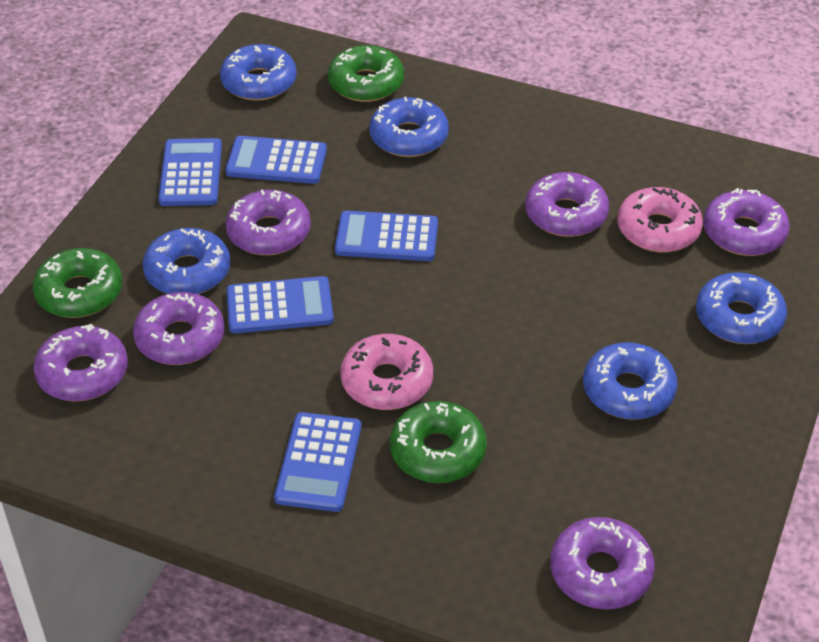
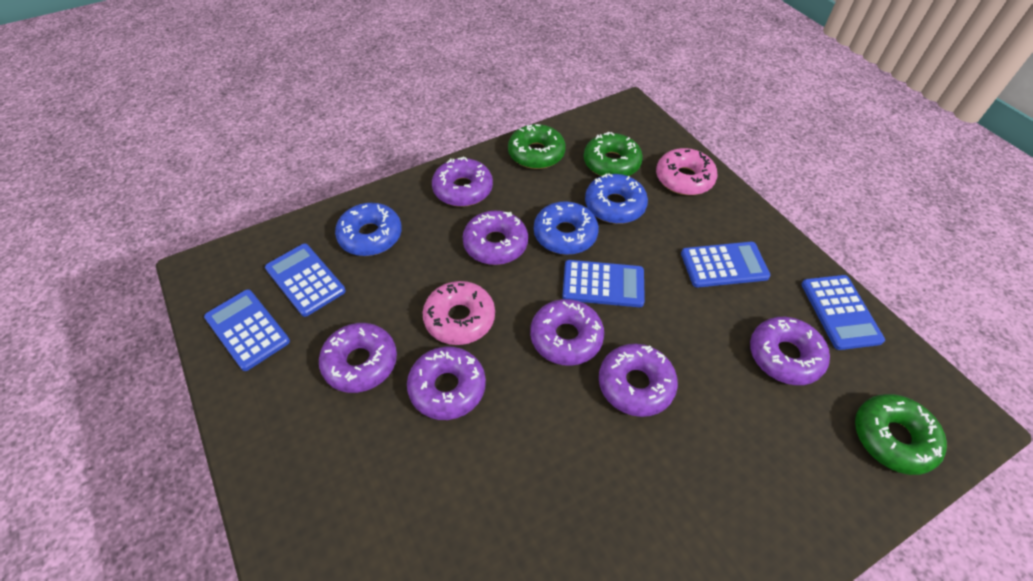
blue donut: 5 -> 3
purple donut: 6 -> 7

